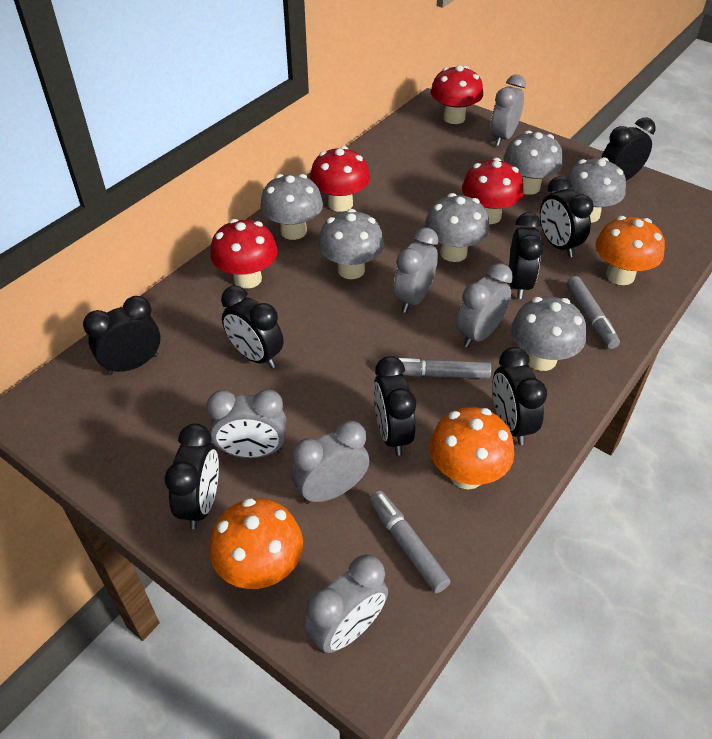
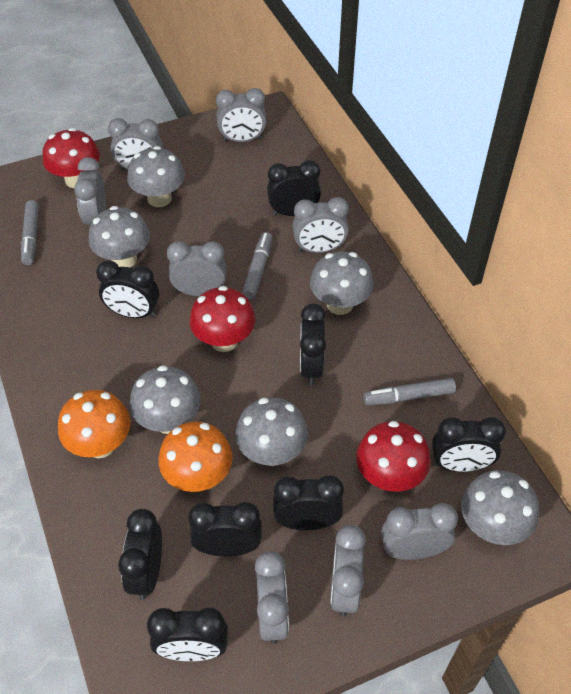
grey clock: 6 -> 8
orange mushroom: 3 -> 2
red mushroom: 4 -> 3

